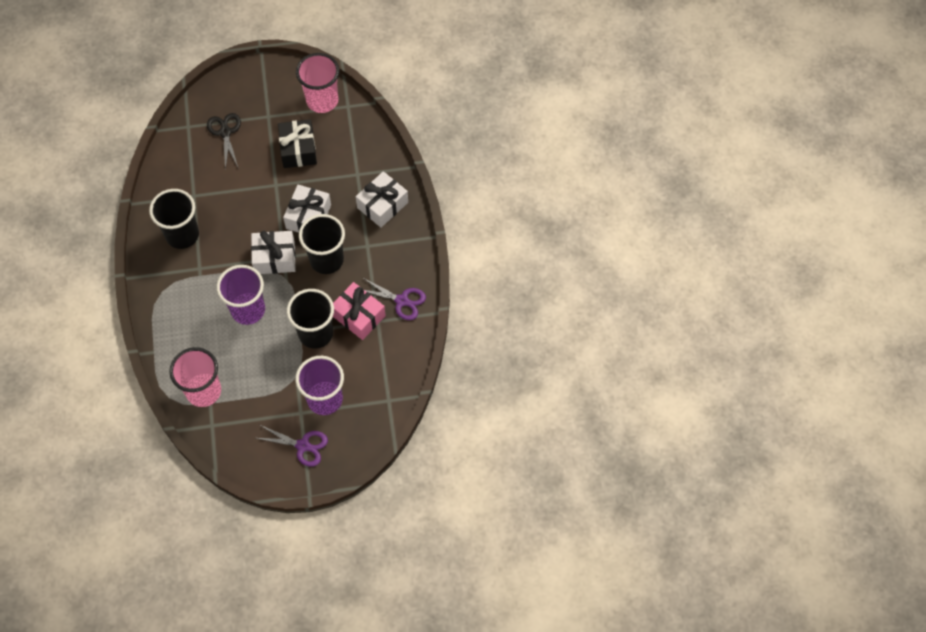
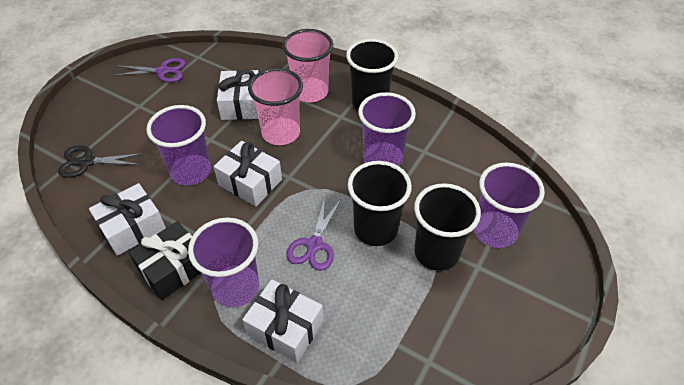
pink gift: 1 -> 0
purple cup: 2 -> 4
white gift: 3 -> 4

